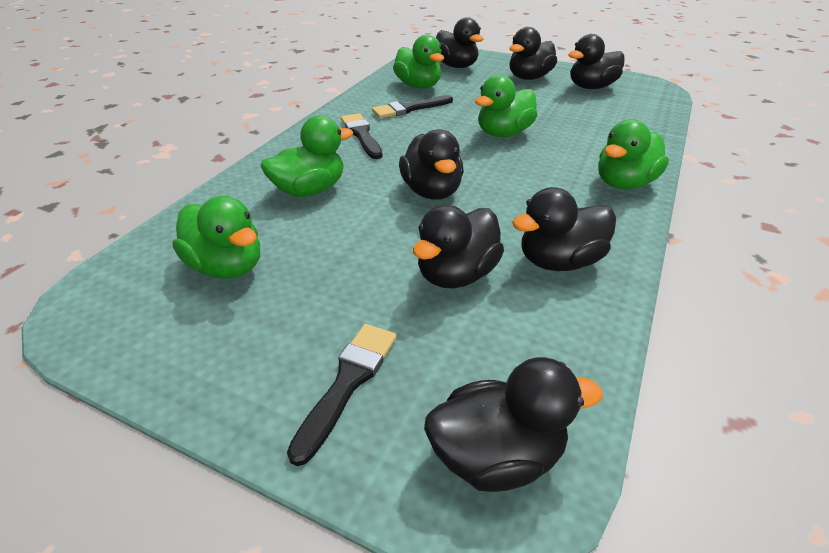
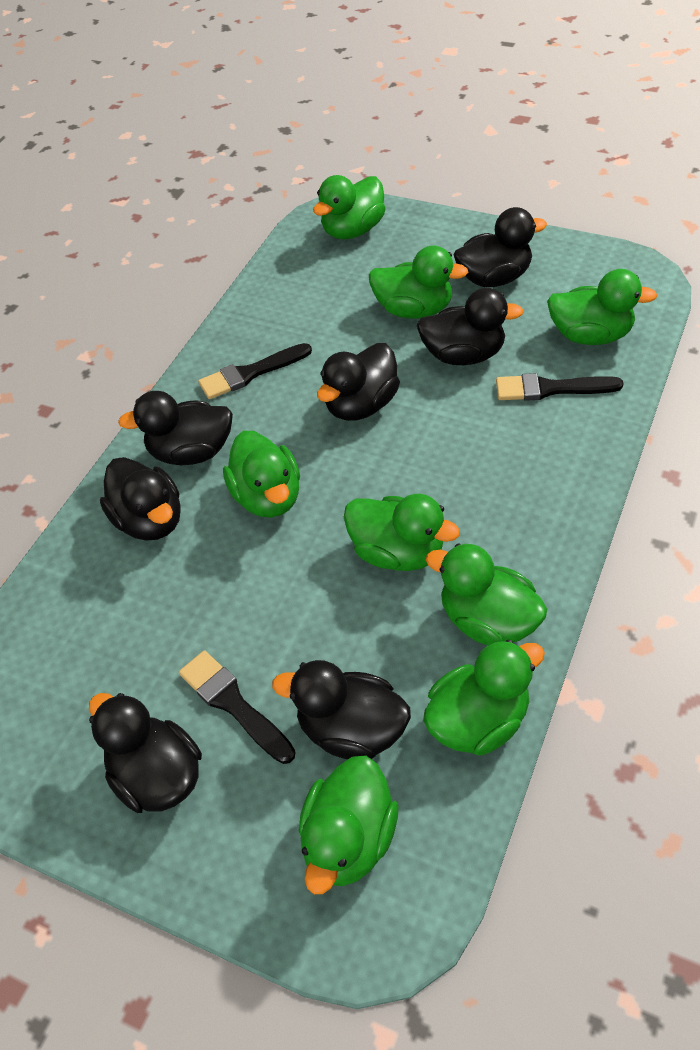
green duck: 5 -> 8

